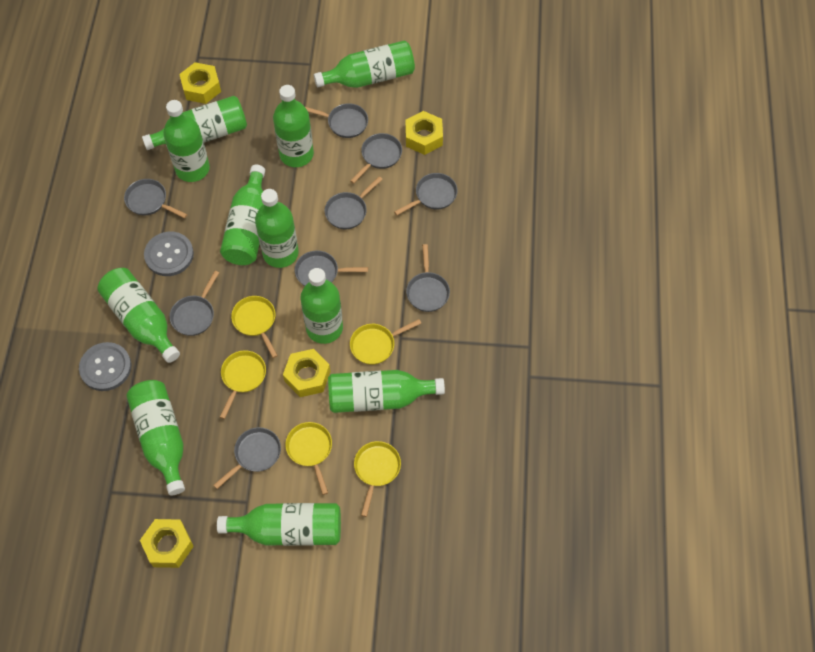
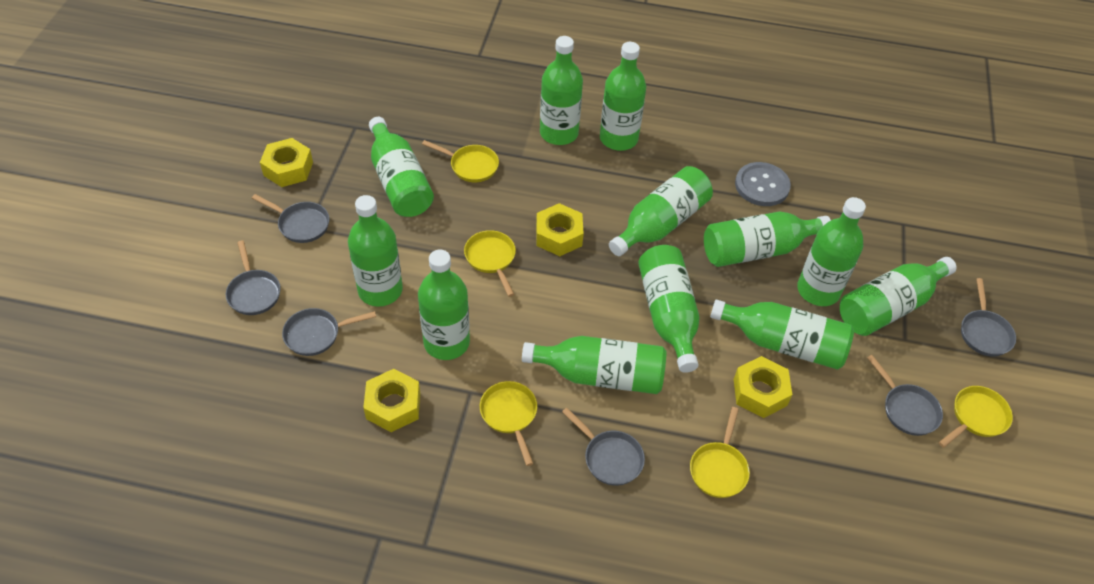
green bottle: 11 -> 12
grey button: 2 -> 1
grey pan: 9 -> 6

